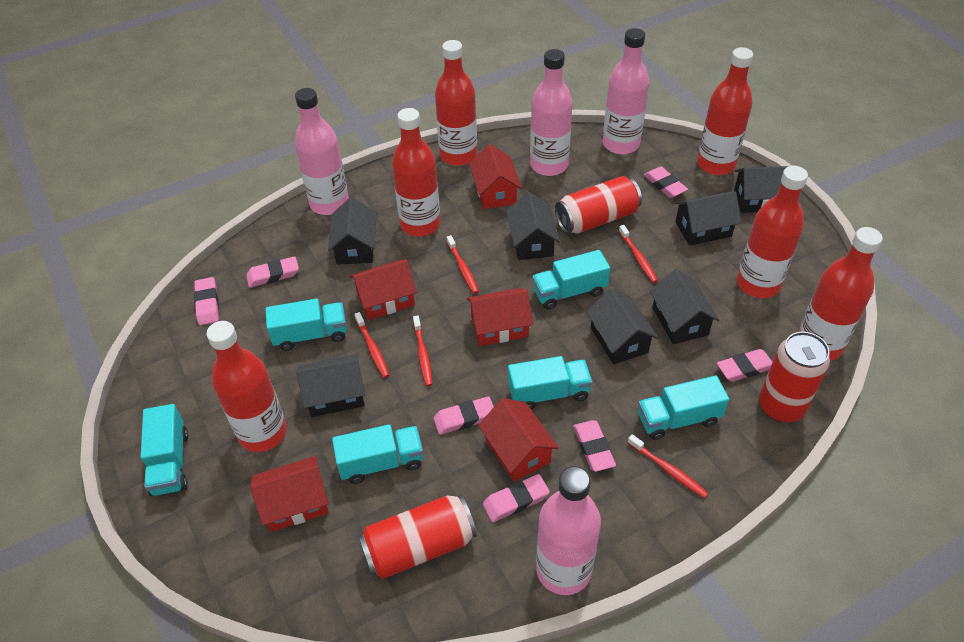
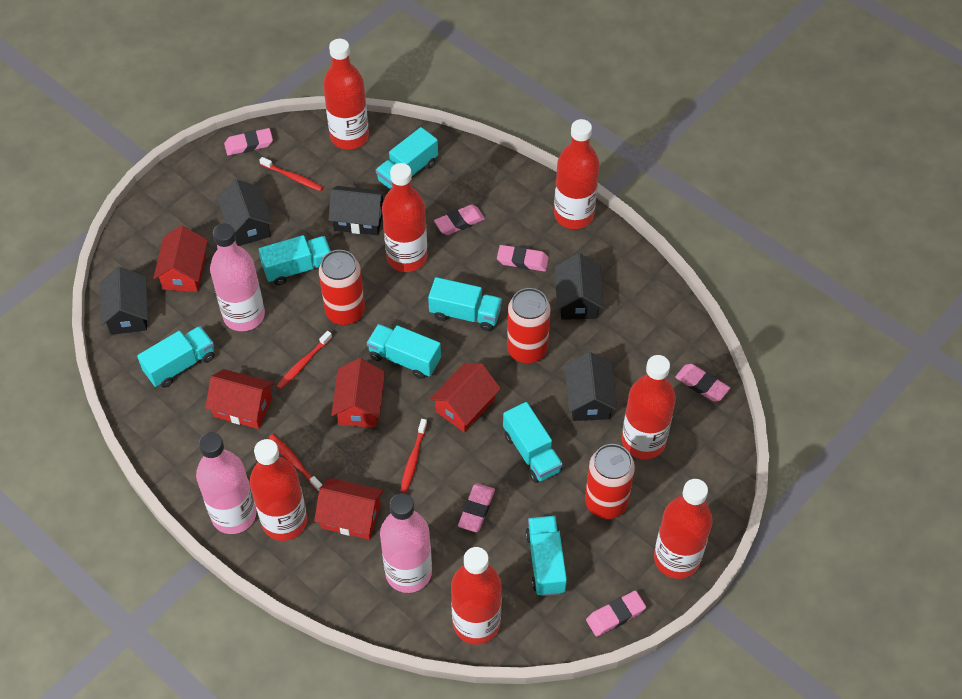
black house: 7 -> 5
pink bottle: 4 -> 3
pink eraser: 7 -> 6
red bottle: 6 -> 7
red toothbrush: 5 -> 4
turquoise truck: 6 -> 7

